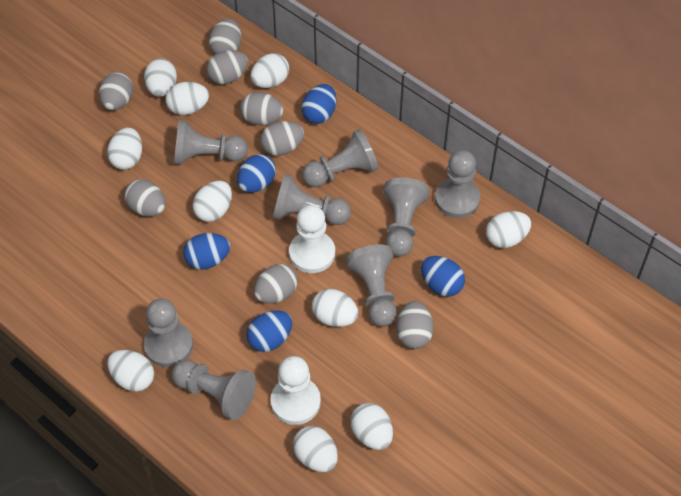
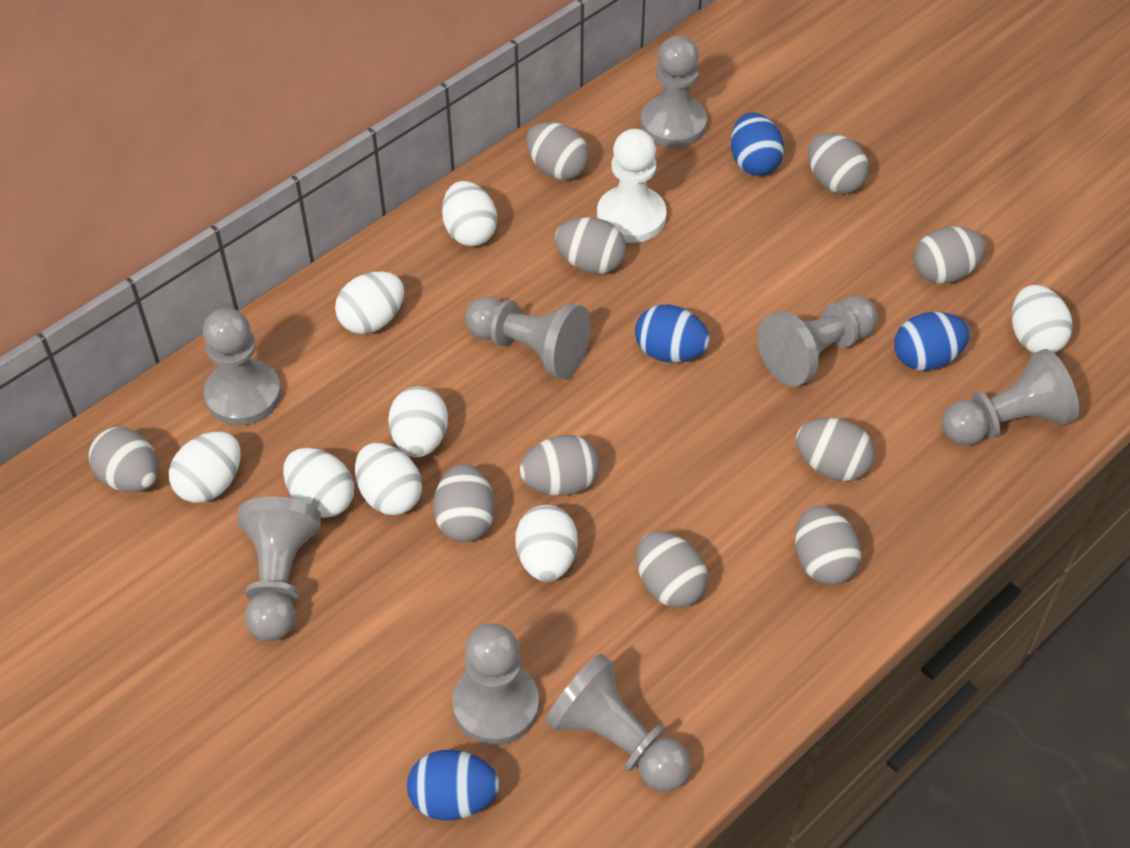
blue egg: 5 -> 4
grey egg: 8 -> 10
white egg: 10 -> 8
white pawn: 2 -> 1

